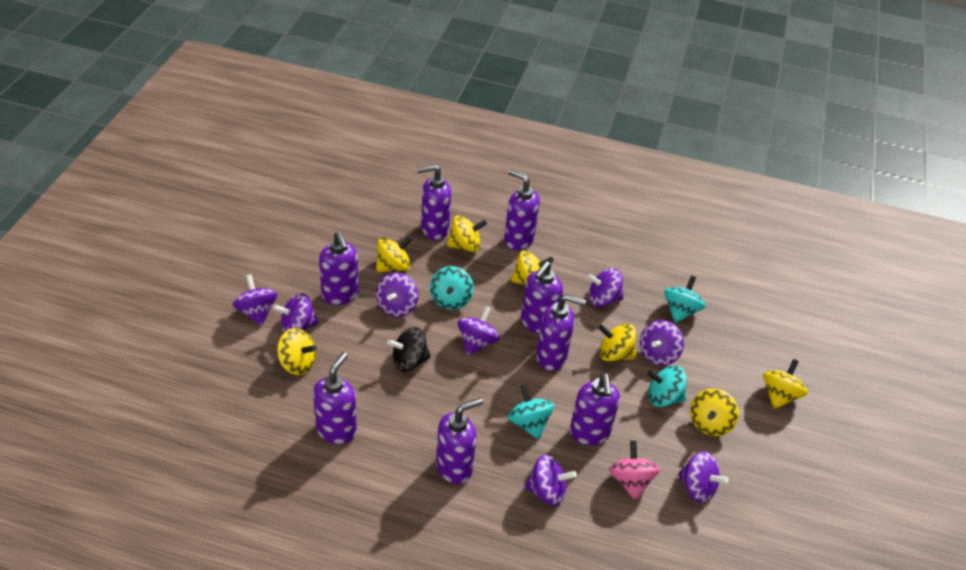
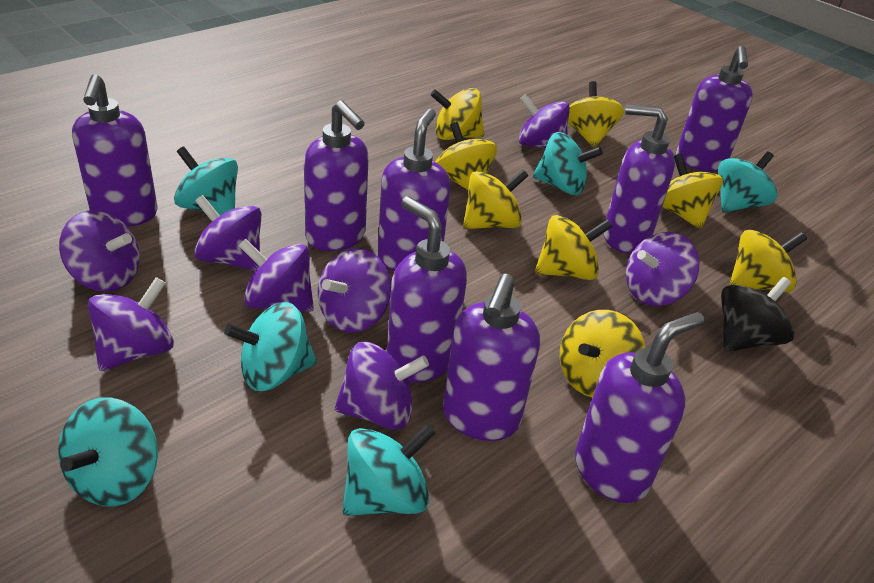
pink spinning top: 1 -> 0
turquoise spinning top: 4 -> 6
yellow spinning top: 7 -> 8

